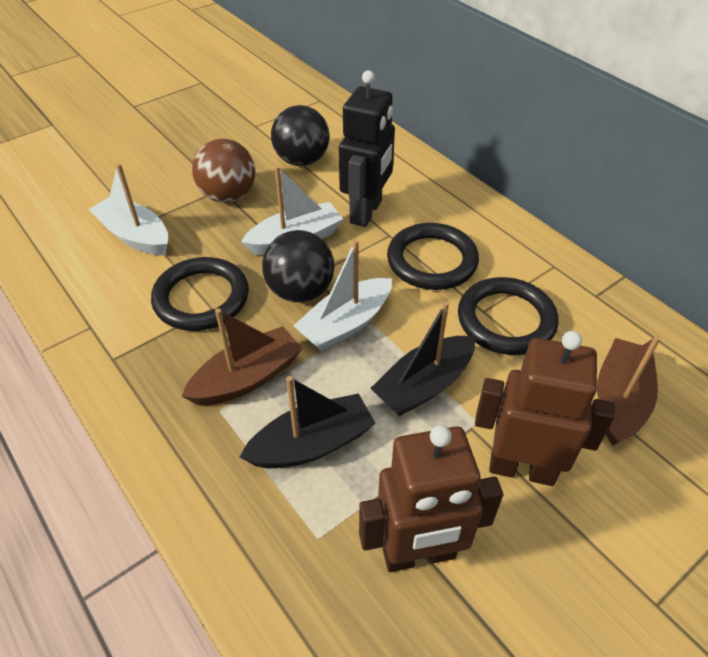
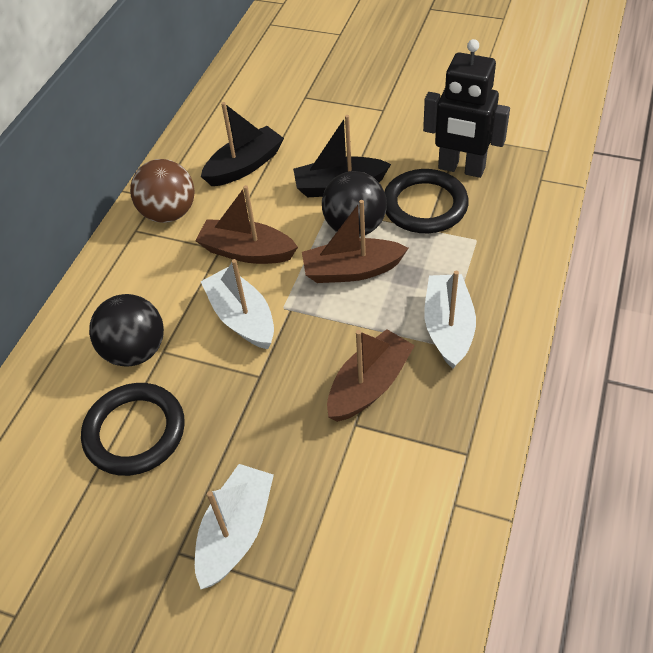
black ring: 3 -> 2
brown boat: 2 -> 3
brown robot: 2 -> 0

